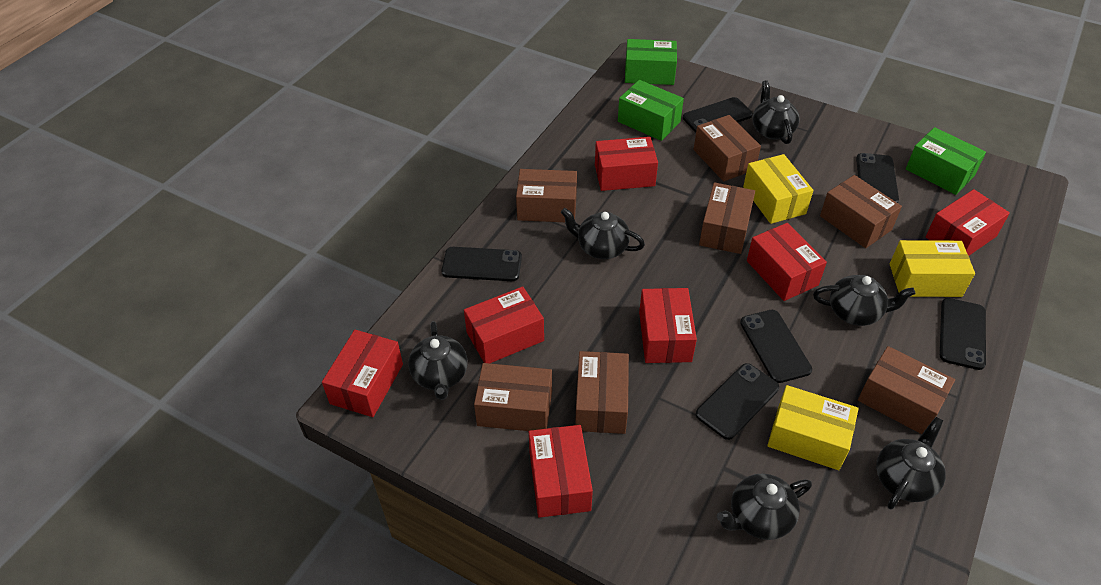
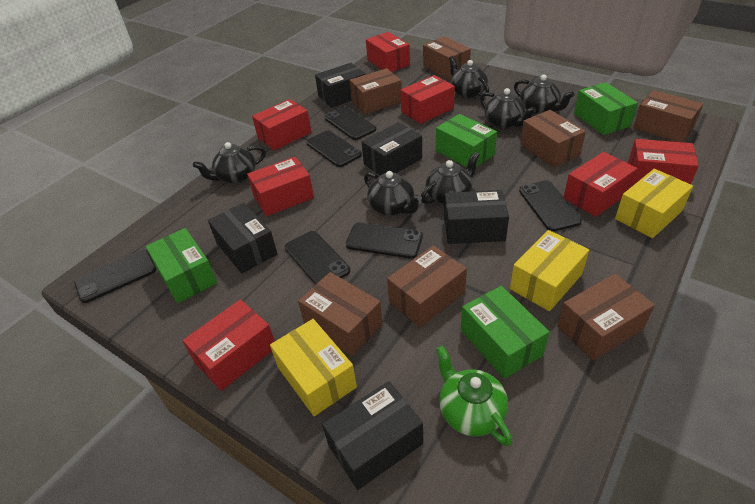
black box: 0 -> 5
green box: 3 -> 4
green teapot: 0 -> 1

